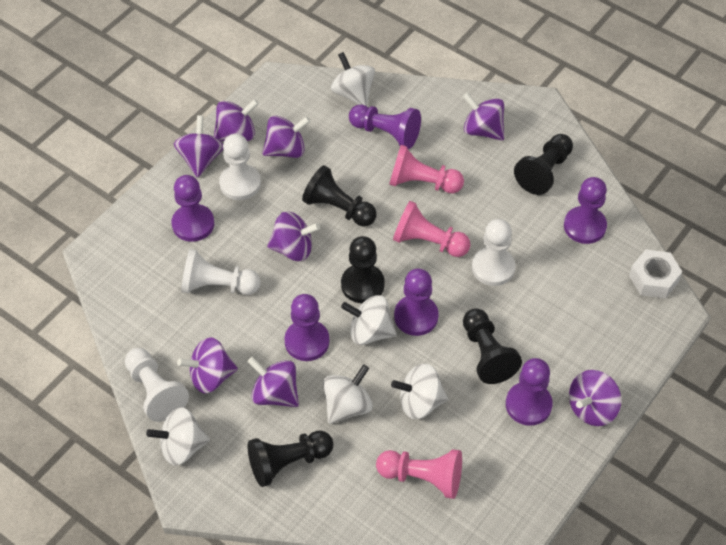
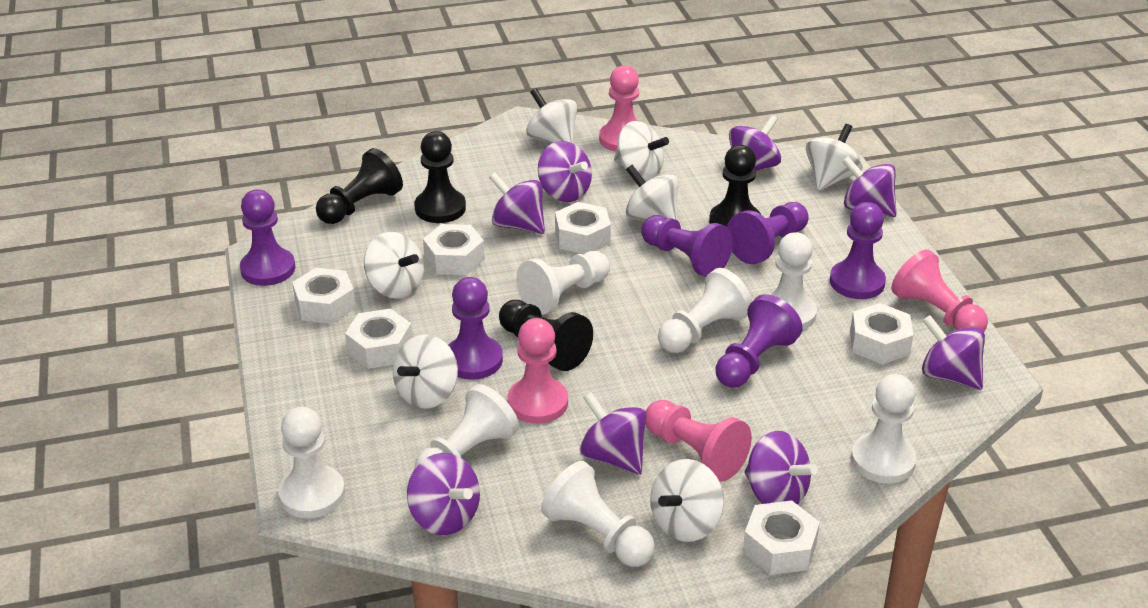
black pawn: 5 -> 4
pink pawn: 3 -> 4
white nut: 1 -> 6
white pawn: 4 -> 7
white spinning top: 5 -> 7

